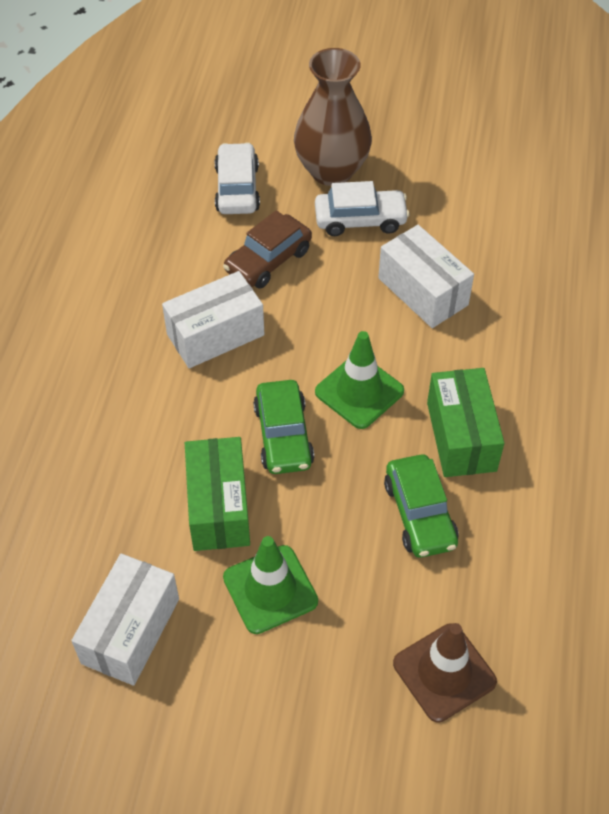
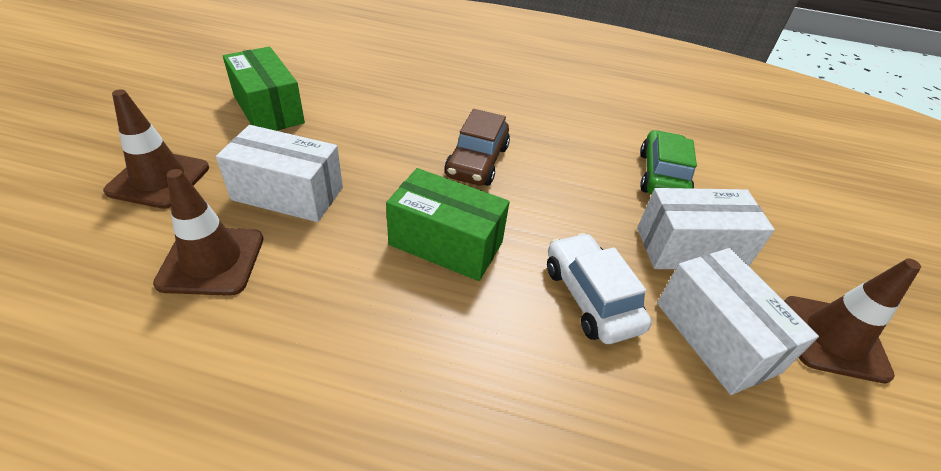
brown traffic cone: 1 -> 3
brown vase: 1 -> 0
green car: 2 -> 1
green traffic cone: 2 -> 0
white car: 2 -> 1

